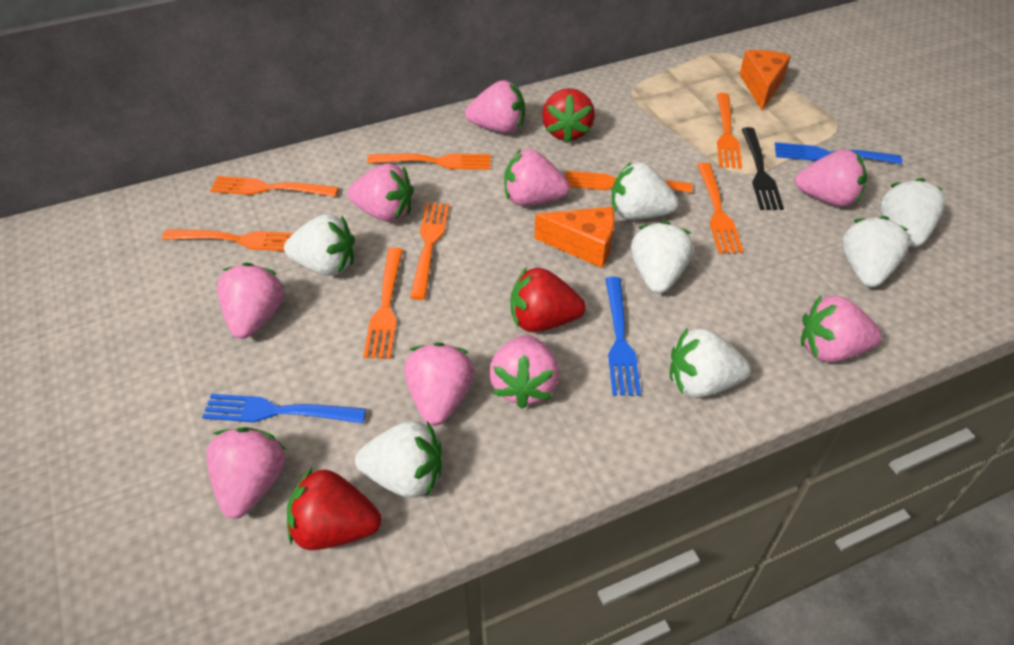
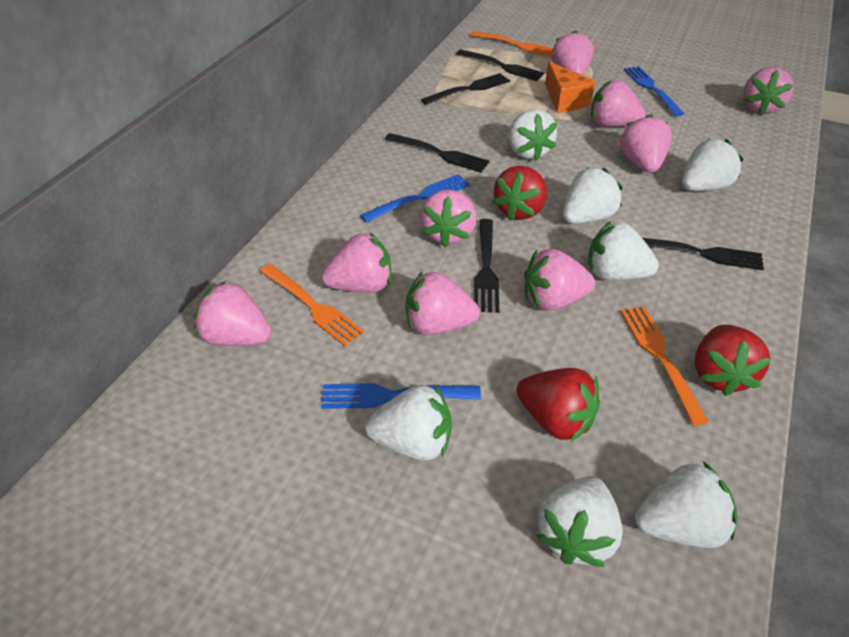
black fork: 1 -> 5
orange cheese: 2 -> 1
orange fork: 8 -> 3

